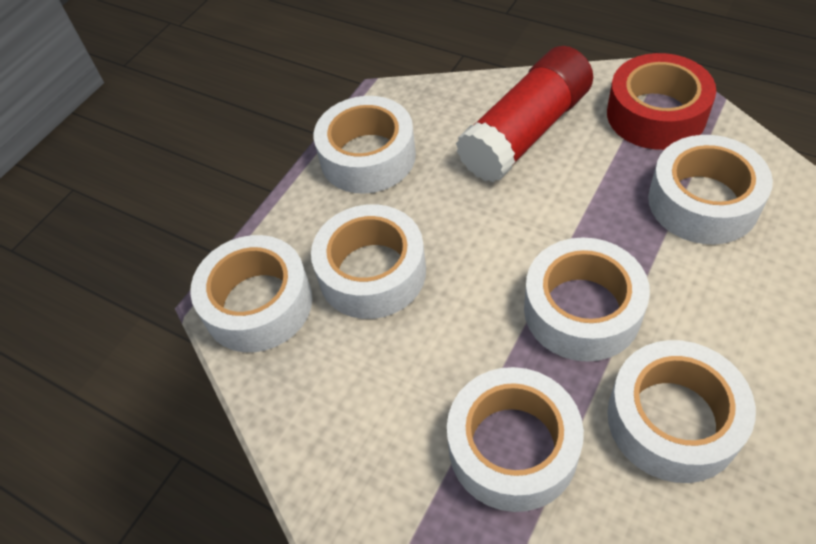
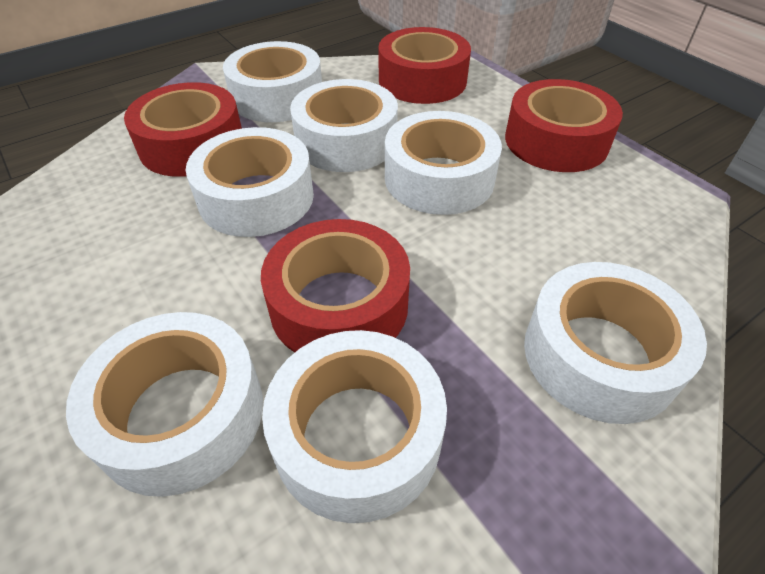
red glue stick: 1 -> 0
red tape: 1 -> 4

